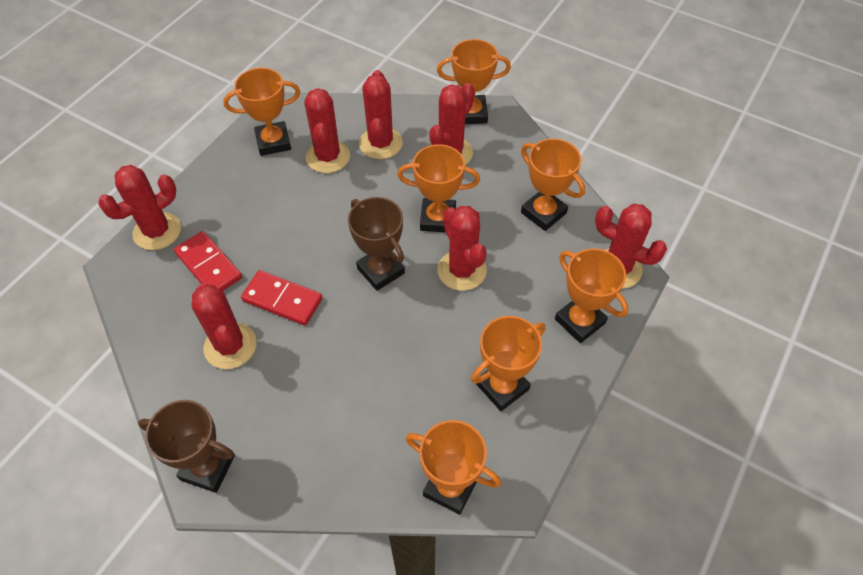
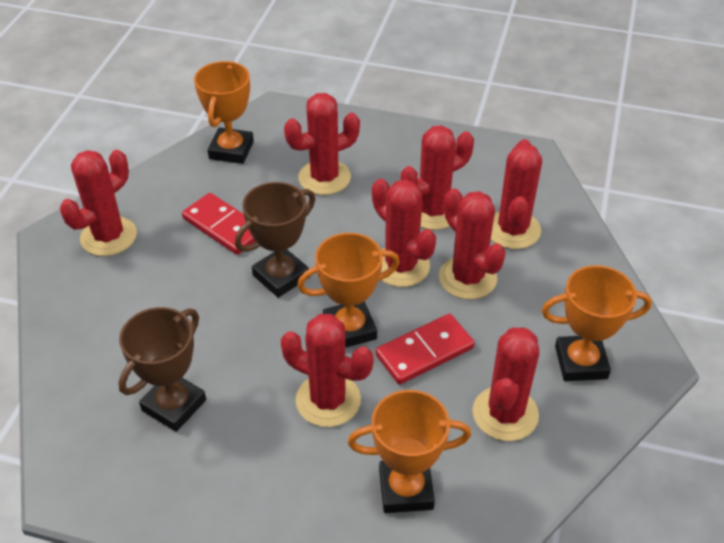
orange trophy: 7 -> 4
red cactus: 7 -> 8

